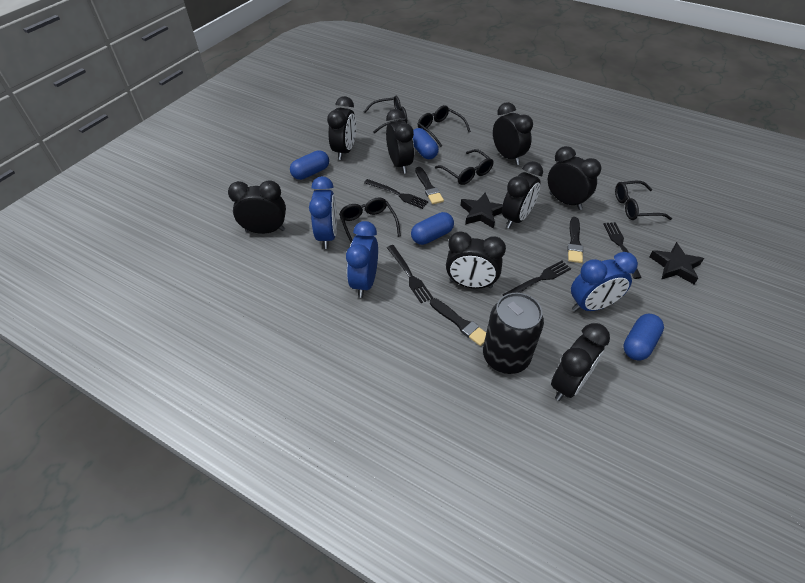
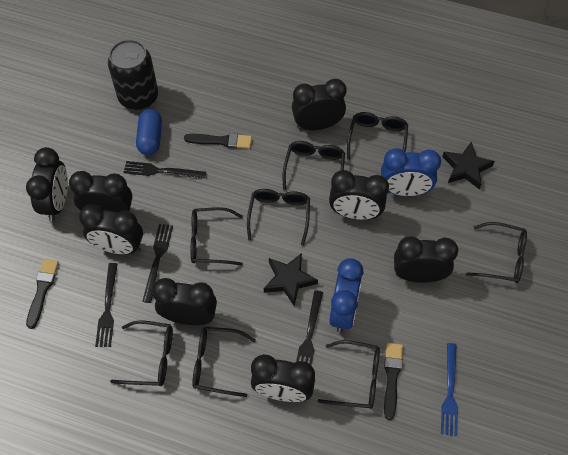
black glasses: 5 -> 8
blue capsule: 4 -> 1
blue clock: 3 -> 2
blue fork: 0 -> 1

